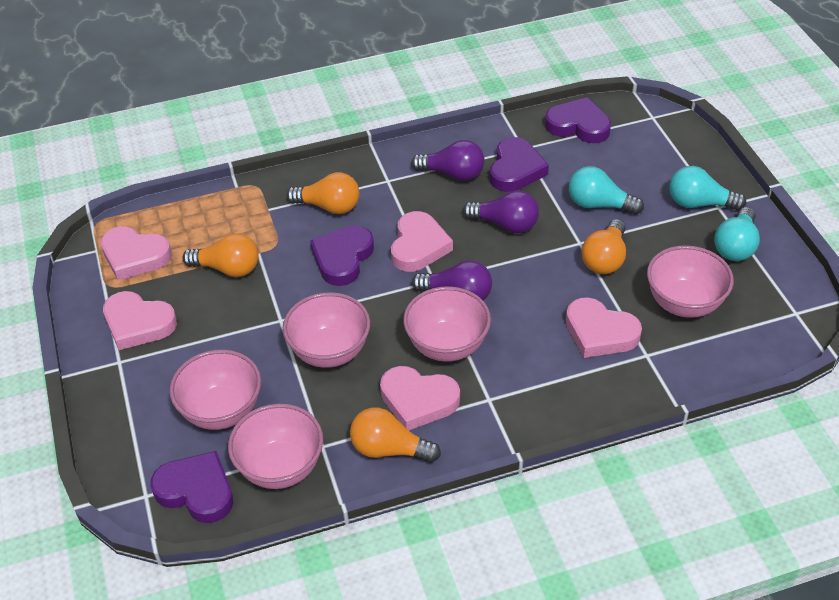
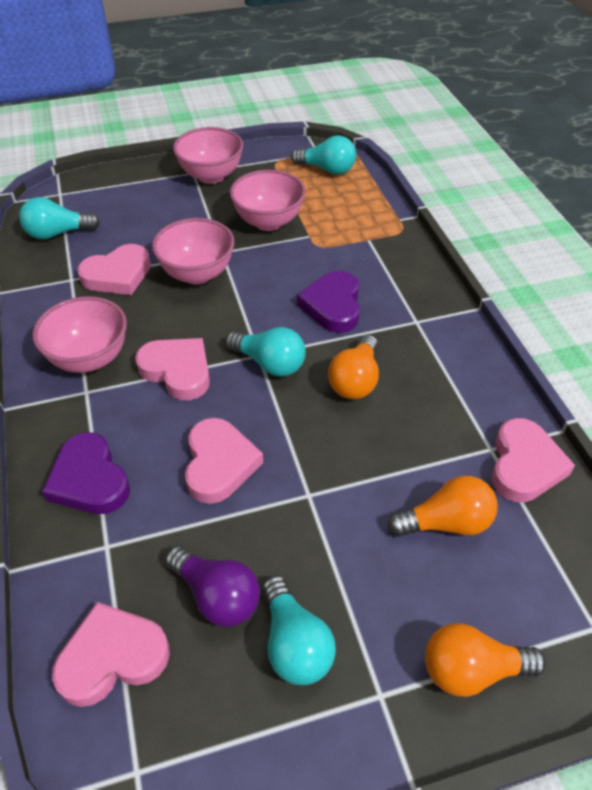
orange light bulb: 4 -> 3
pink bowl: 5 -> 4
purple heart: 4 -> 2
purple light bulb: 3 -> 1
turquoise light bulb: 3 -> 4

